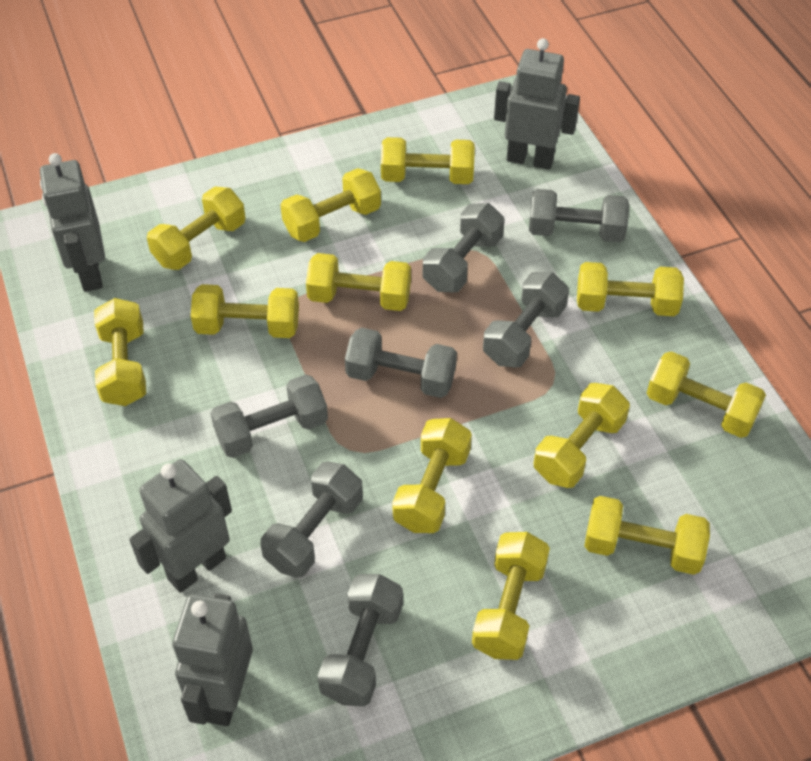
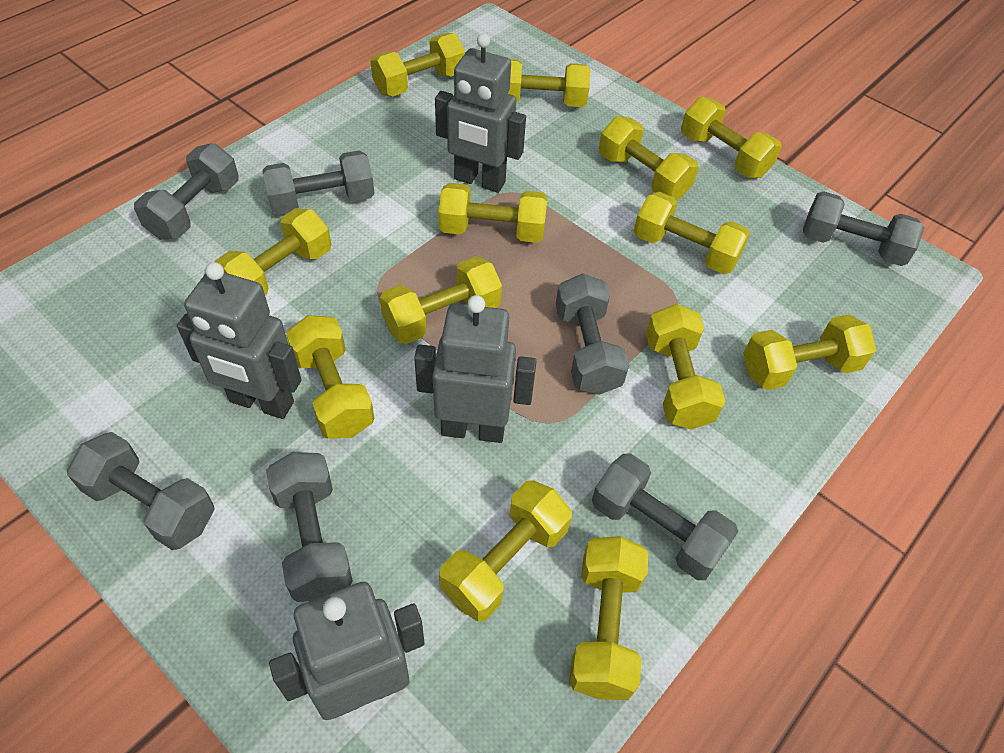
yellow dumbbell: 12 -> 13

